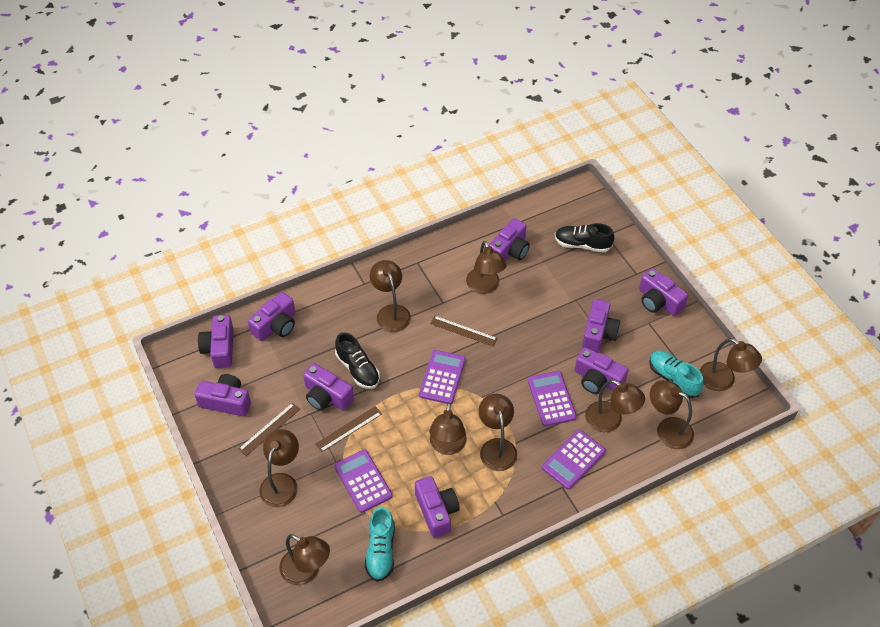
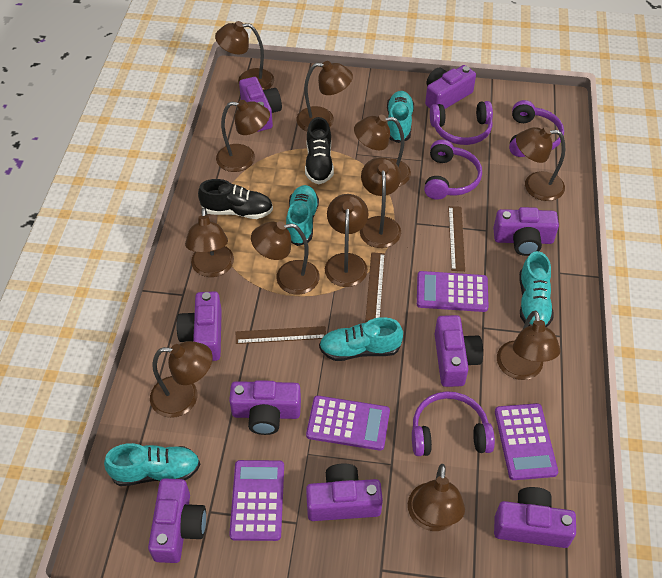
brown lamp: 9 -> 12
purple headphones: 0 -> 4
turquoise shoe: 2 -> 5

